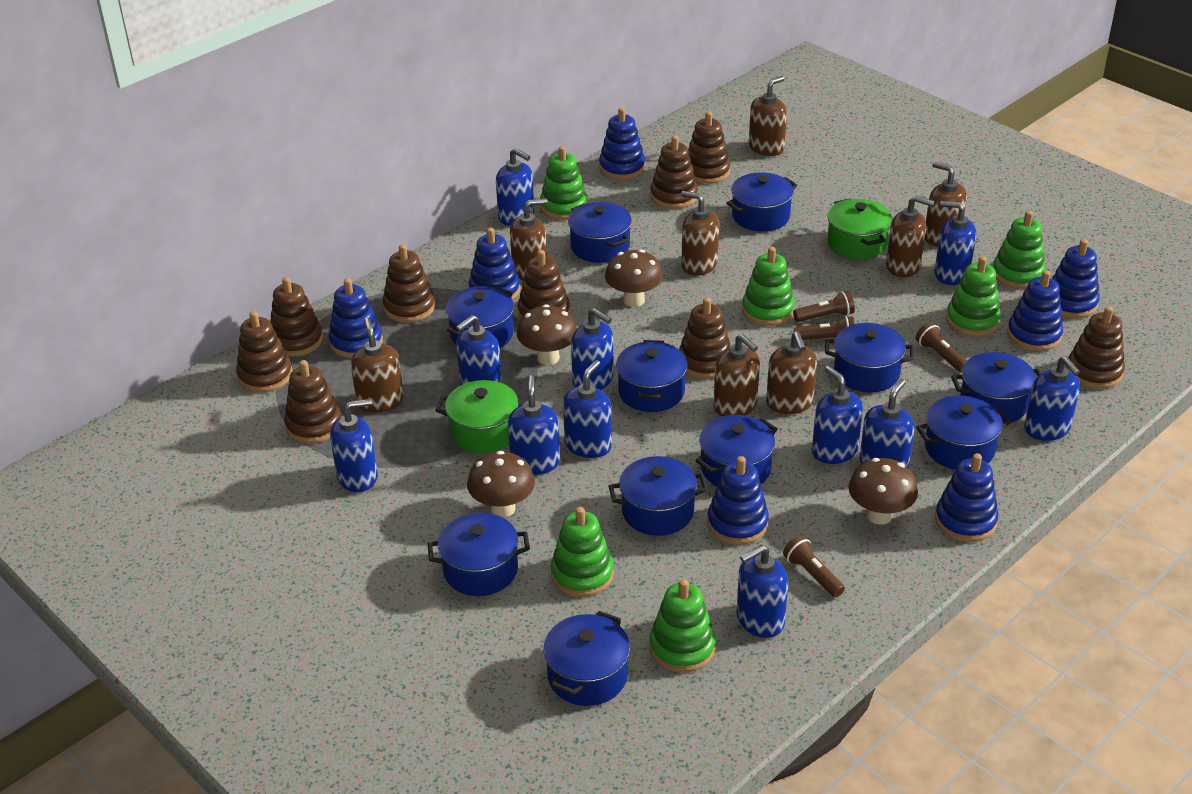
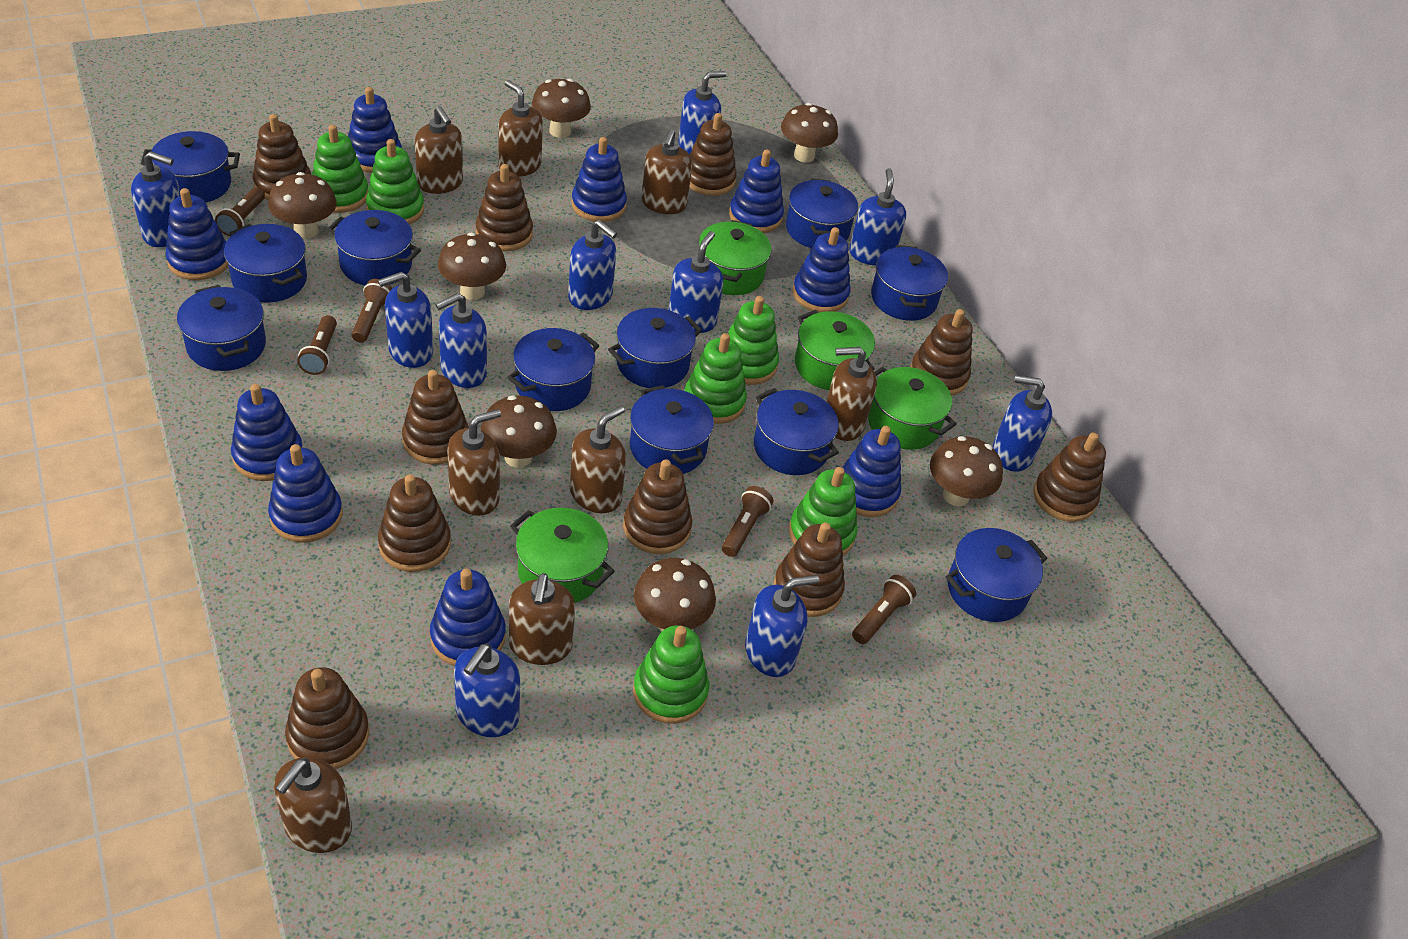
blue soap dispenser: 11 -> 10
blue stacking toy: 7 -> 9
brown flashlight: 4 -> 5
brown mushroom: 4 -> 7
brown stacking toy: 9 -> 10
green pot: 2 -> 4

